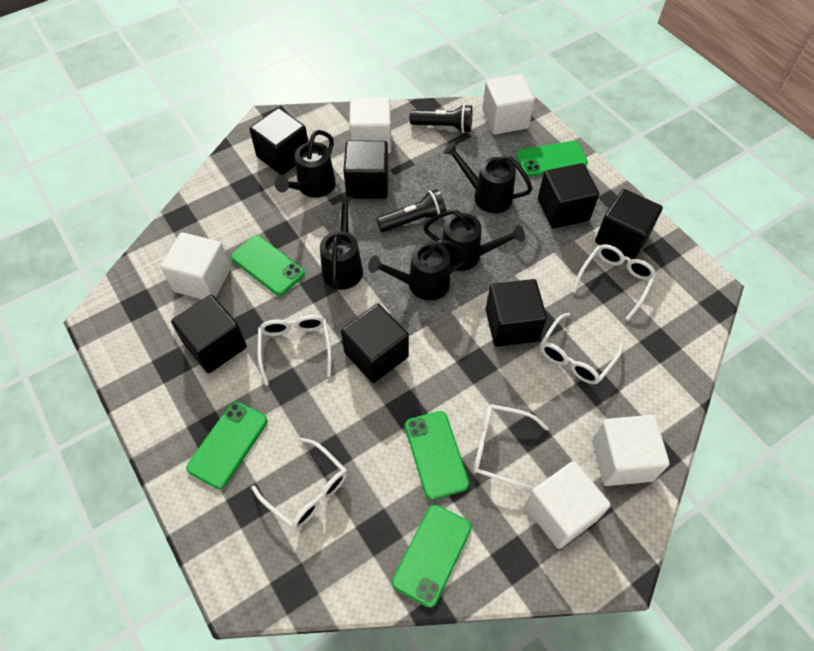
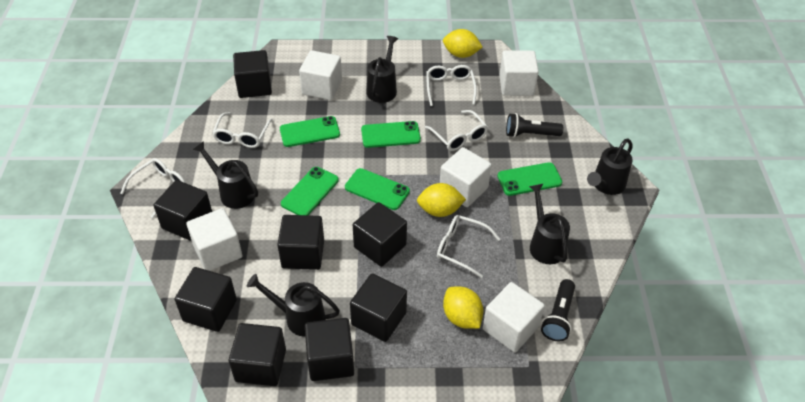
black cube: 7 -> 8
yellow lemon: 0 -> 3

